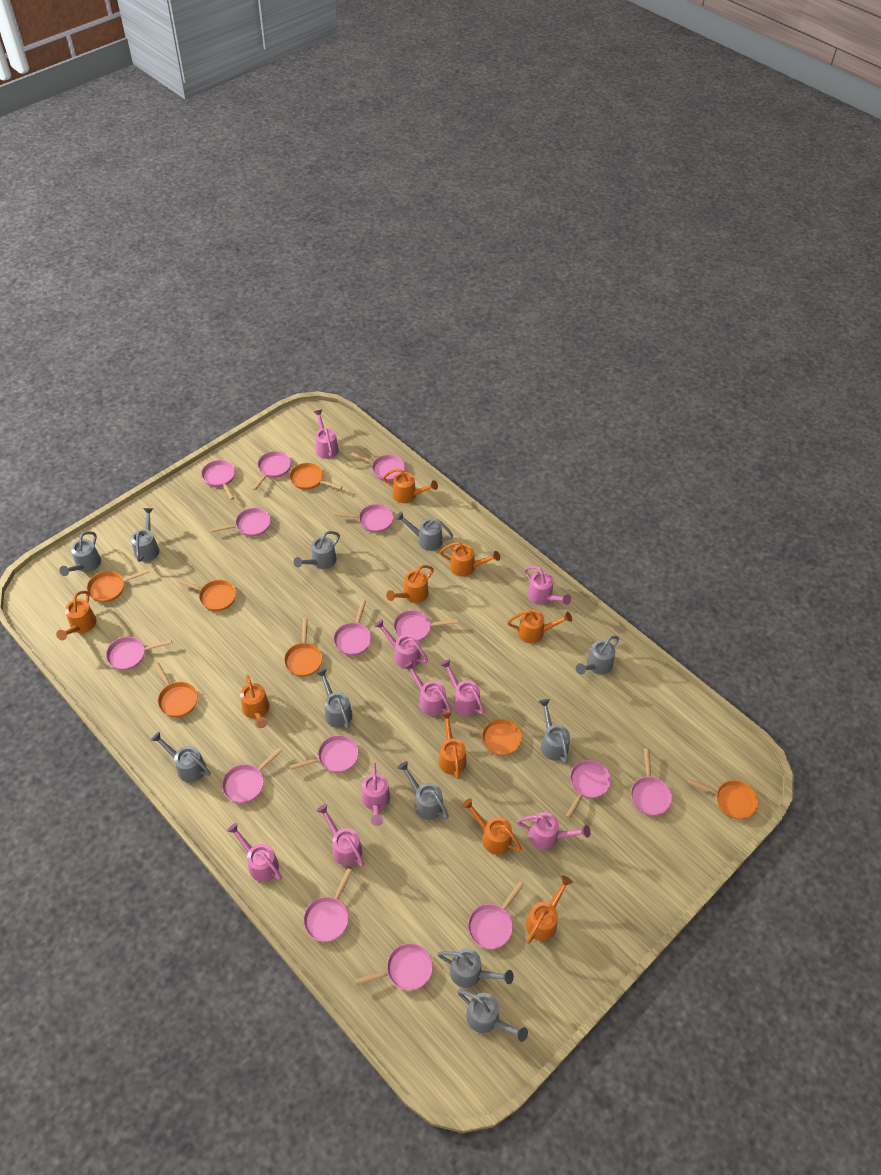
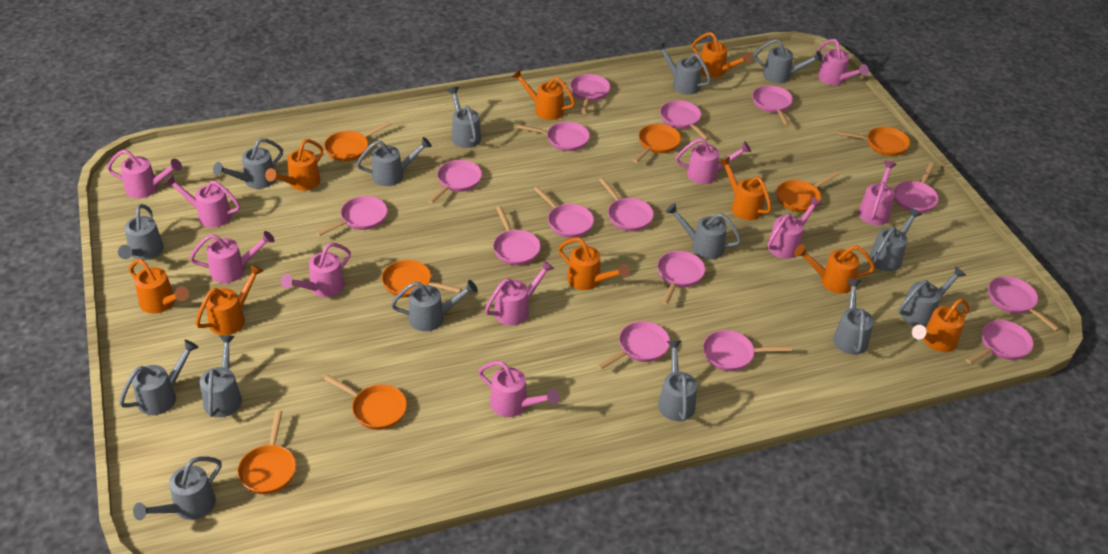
grey watering can: 11 -> 15
pink watering can: 9 -> 10

